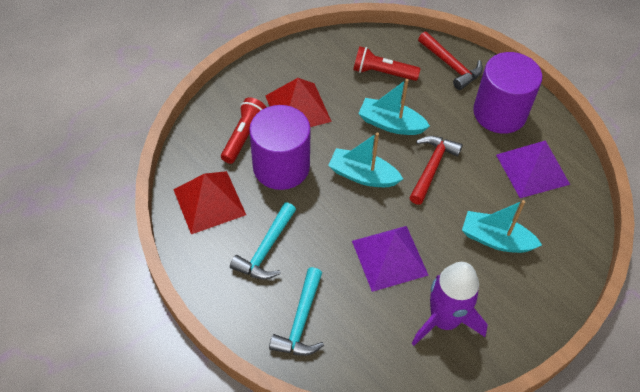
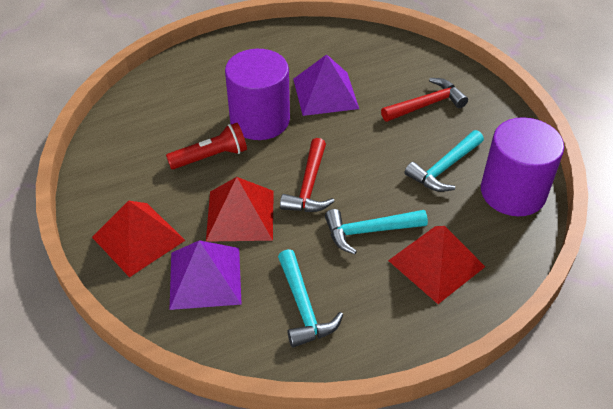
purple rocket: 1 -> 0
red flashlight: 2 -> 1
red pyramid: 2 -> 3
turquoise boat: 3 -> 0
turquoise hammer: 2 -> 3

